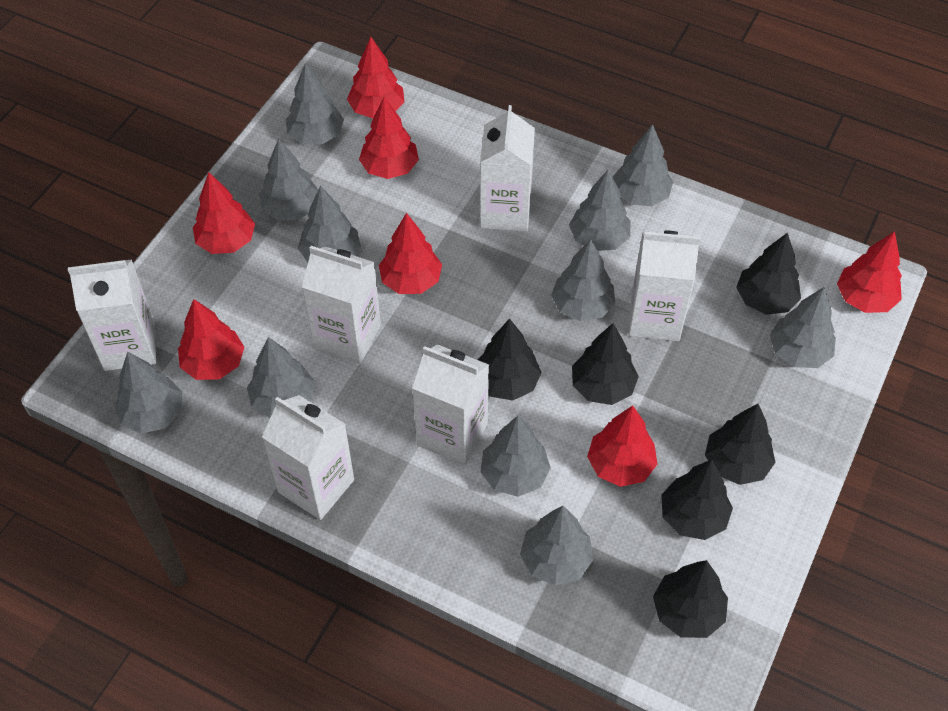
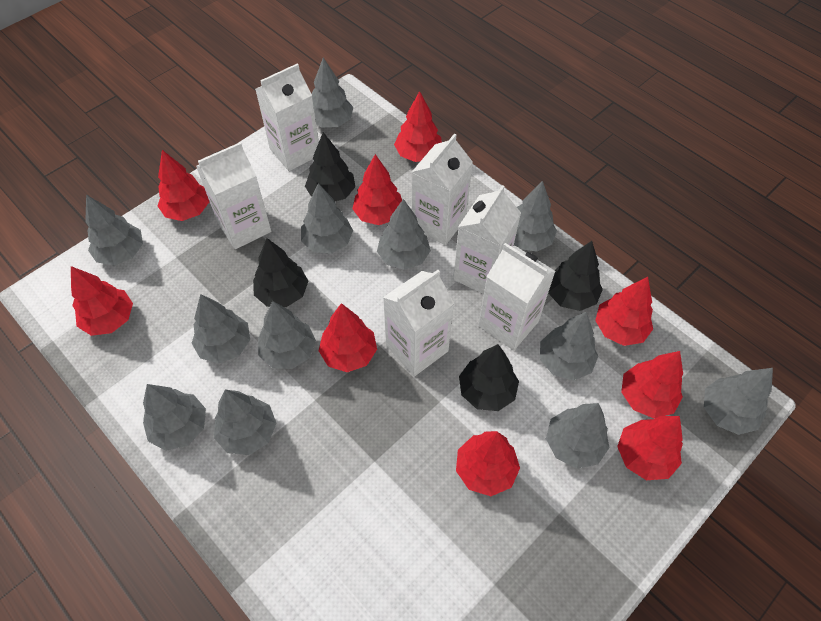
black tree: 6 -> 4
grey tree: 11 -> 12
red tree: 7 -> 9

